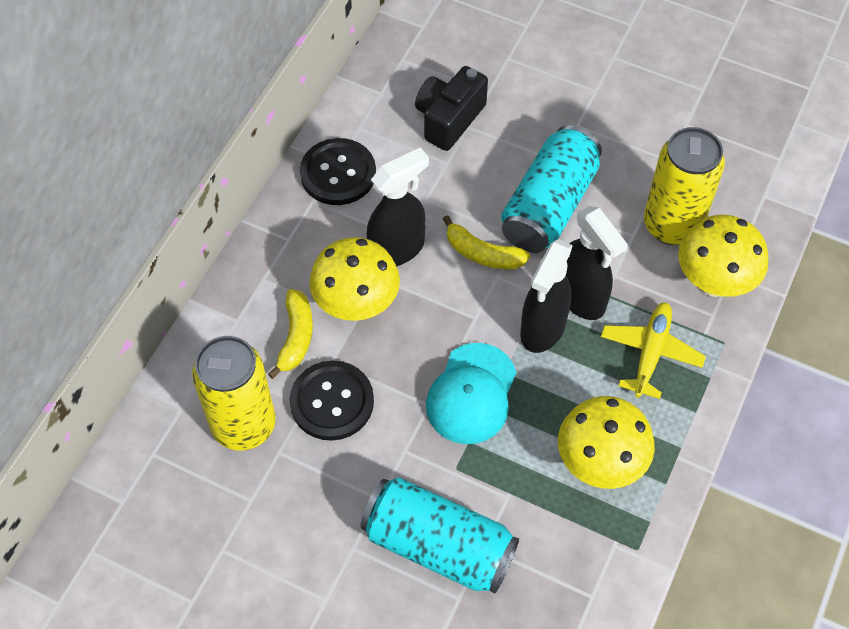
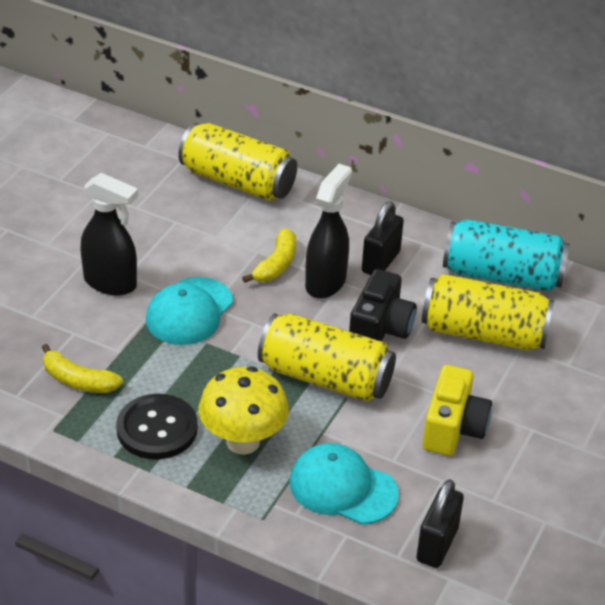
black button: 2 -> 1
black padlock: 0 -> 2
black spray bottle: 3 -> 2
turquoise can: 2 -> 1
turquoise cap: 1 -> 2
yellow camera: 0 -> 1
yellow can: 2 -> 3
yellow mushroom: 3 -> 1
yellow plane: 1 -> 0

